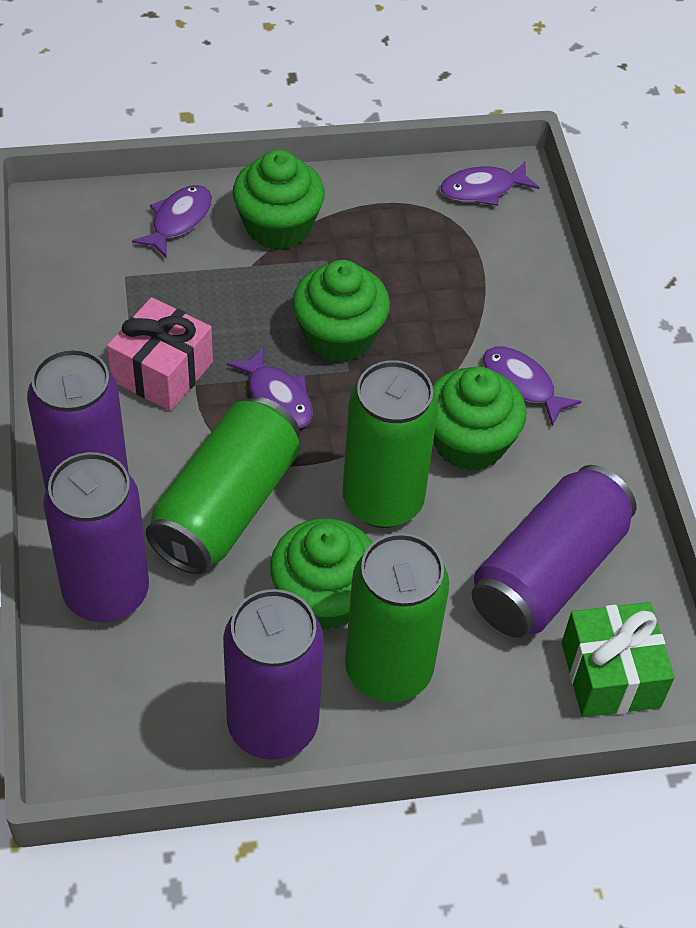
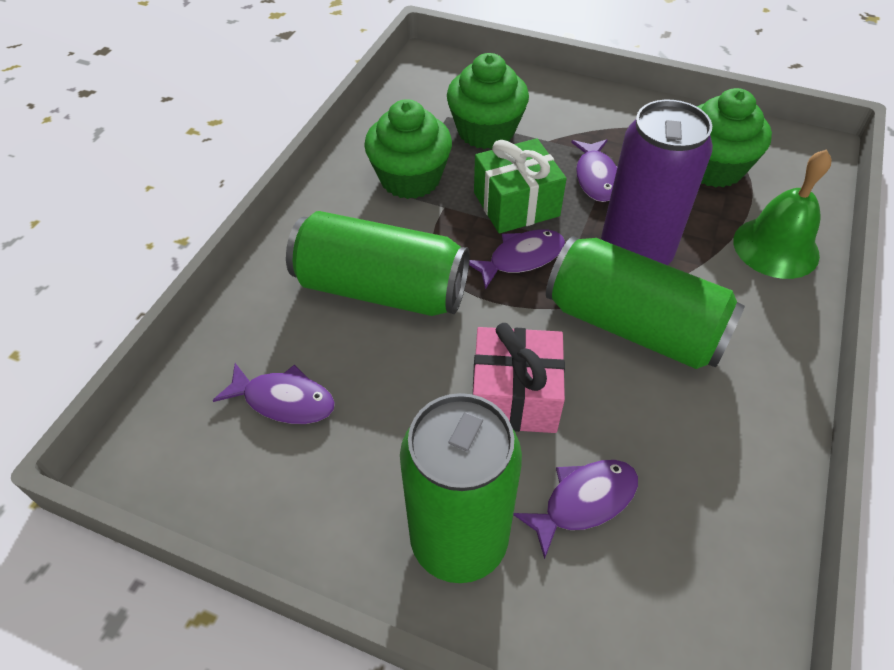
green bell: 0 -> 1
green cupcake: 4 -> 3
purple can: 4 -> 1

